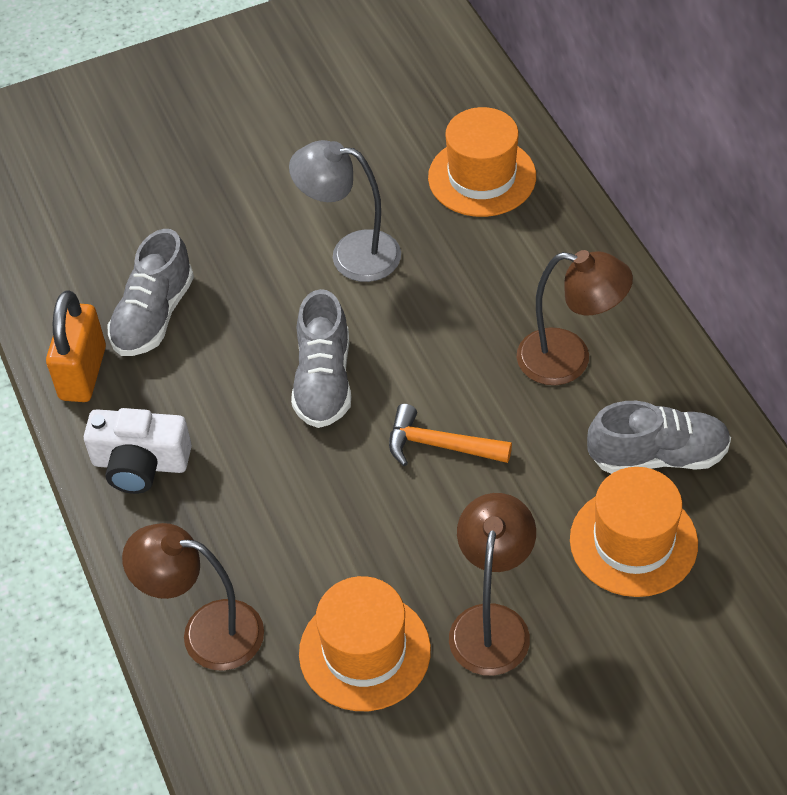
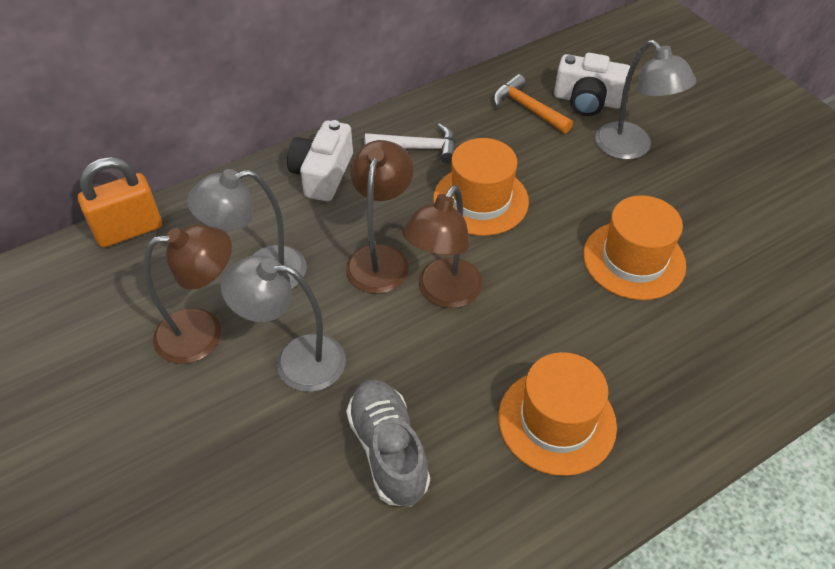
grey lamp: 1 -> 3
grey shoe: 3 -> 1
white camera: 1 -> 2
white hammer: 0 -> 1

